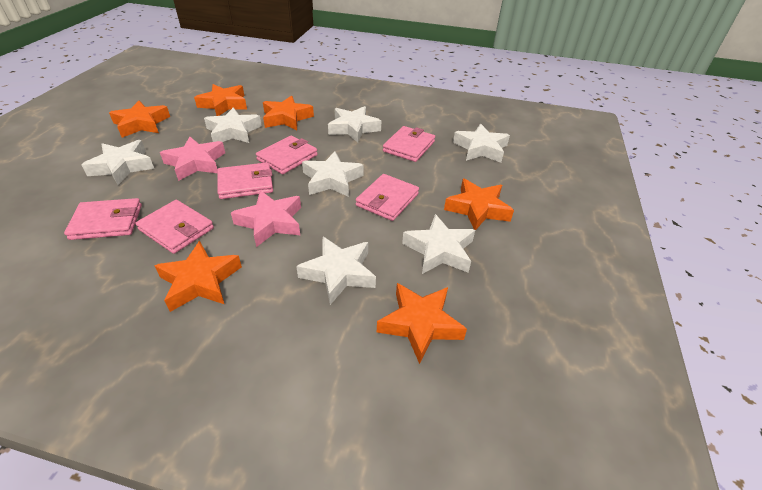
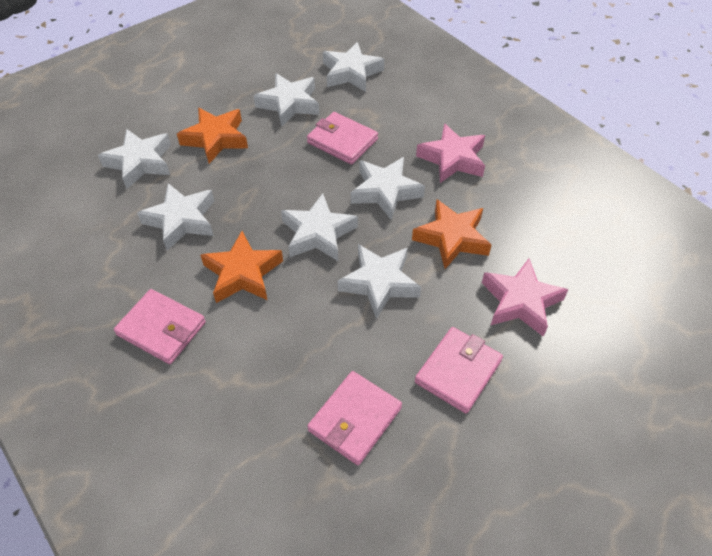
orange star: 6 -> 3
pink wallet: 6 -> 4

